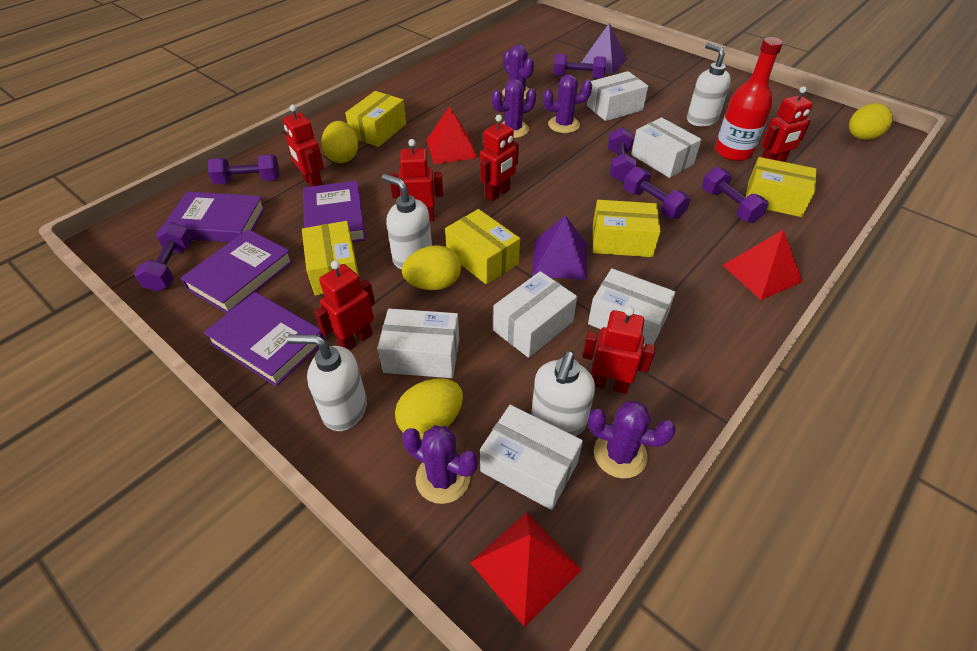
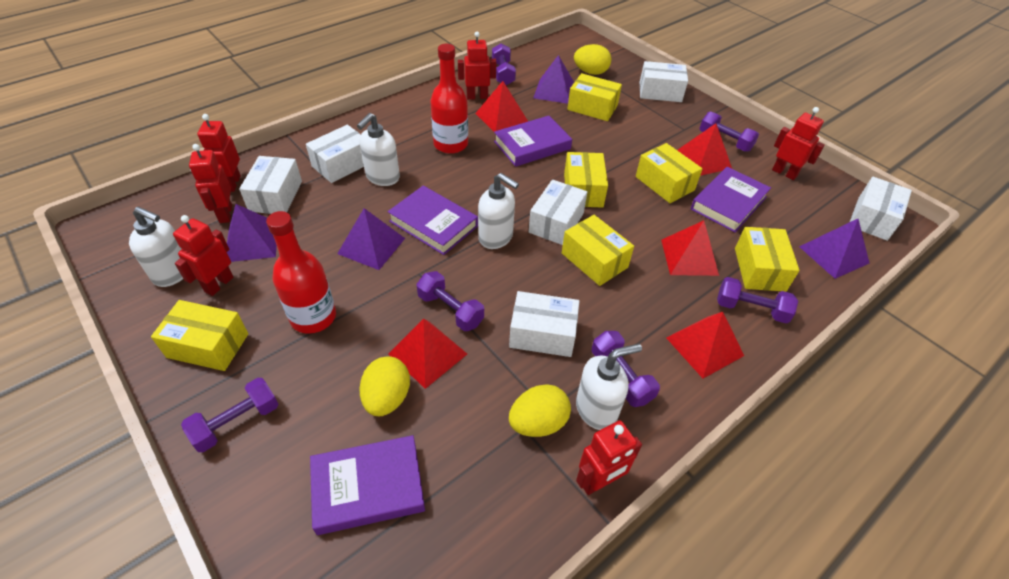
purple cactus: 5 -> 0
purple pyramid: 2 -> 4
red bottle: 1 -> 2
red pyramid: 3 -> 5
yellow box: 5 -> 6
yellow egg: 4 -> 3

